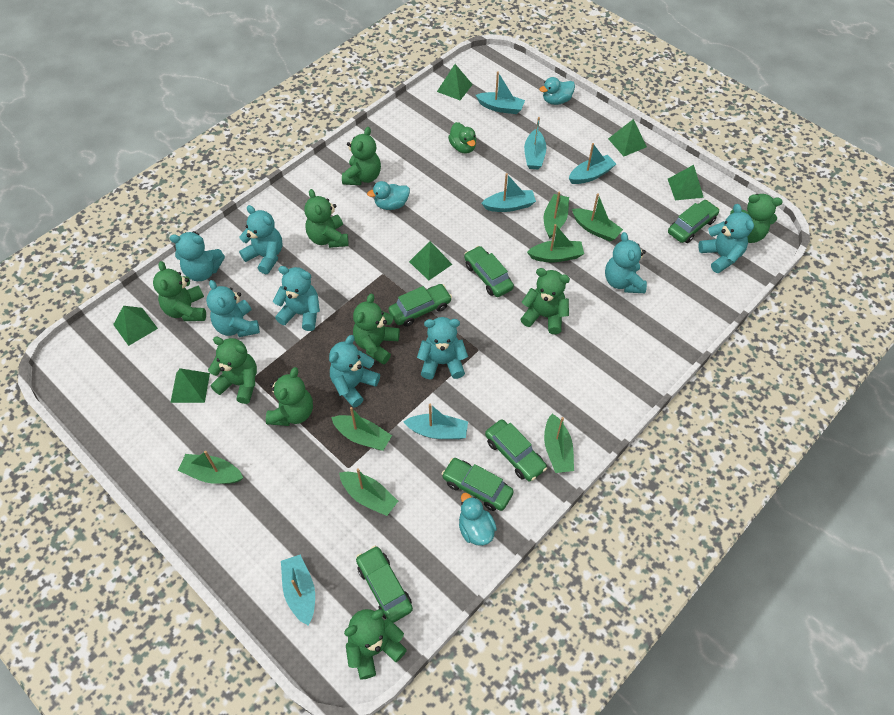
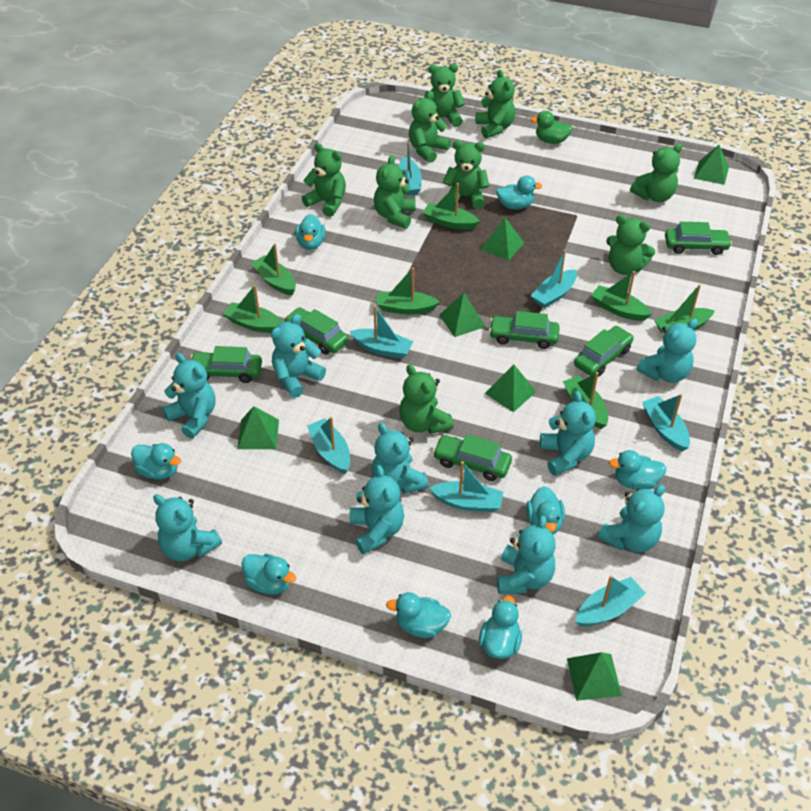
turquoise boat: 6 -> 7
turquoise duck: 3 -> 8
turquoise teddy bear: 8 -> 9

